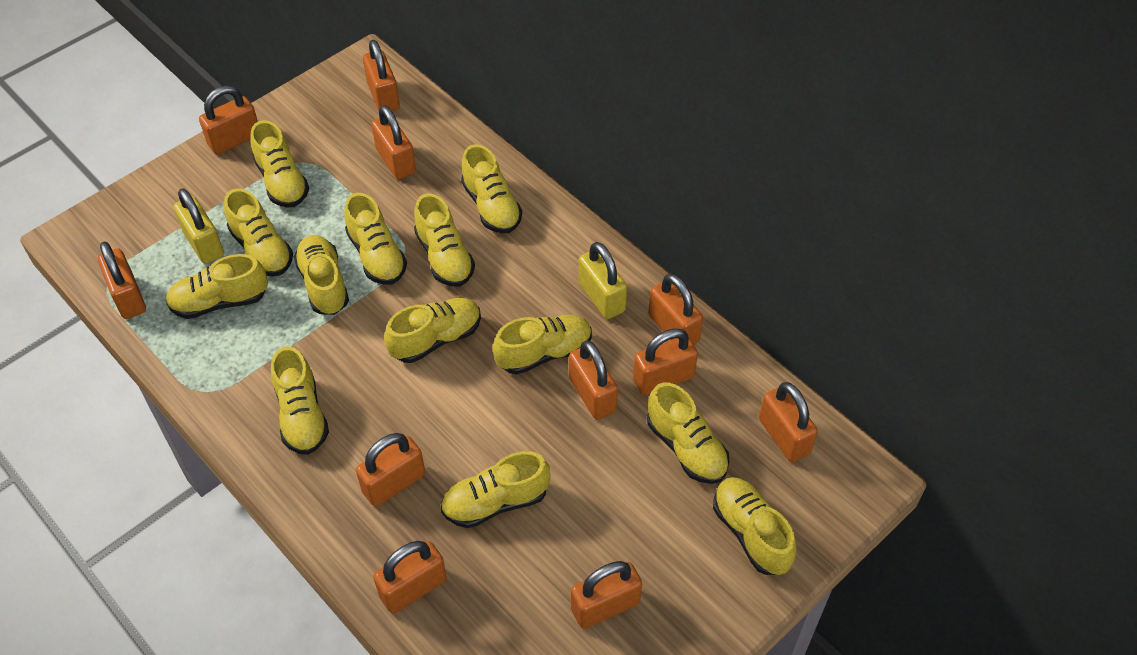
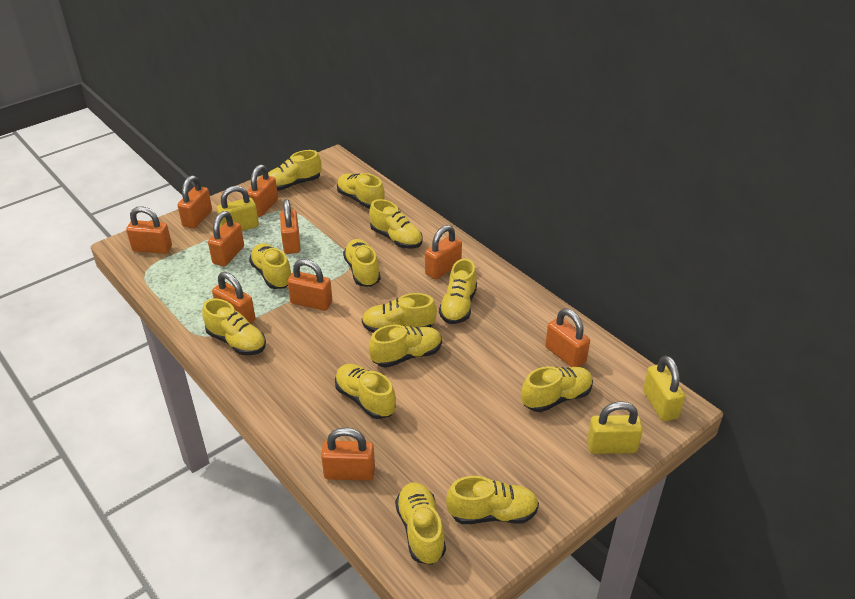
orange padlock: 11 -> 10
yellow padlock: 2 -> 3

